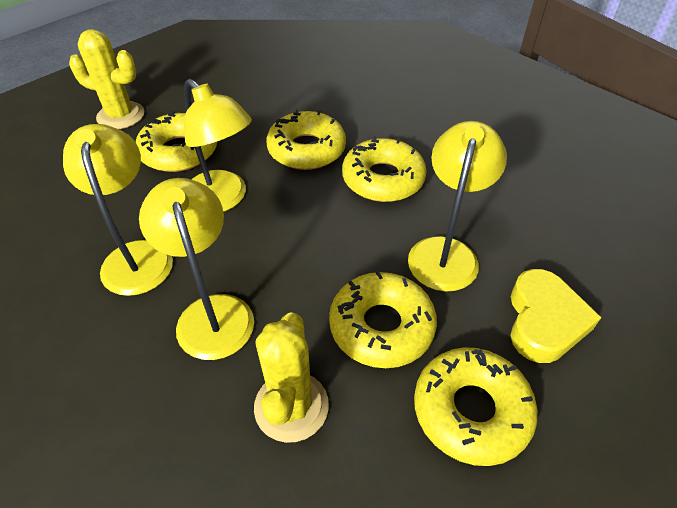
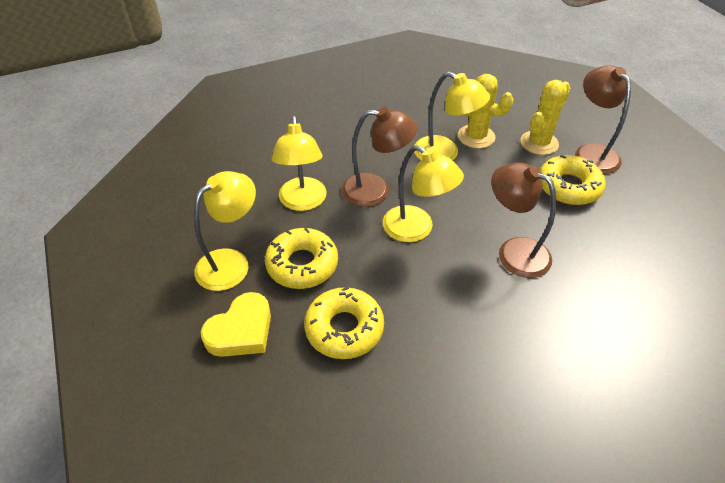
brown lamp: 0 -> 3
yellow donut: 5 -> 3

